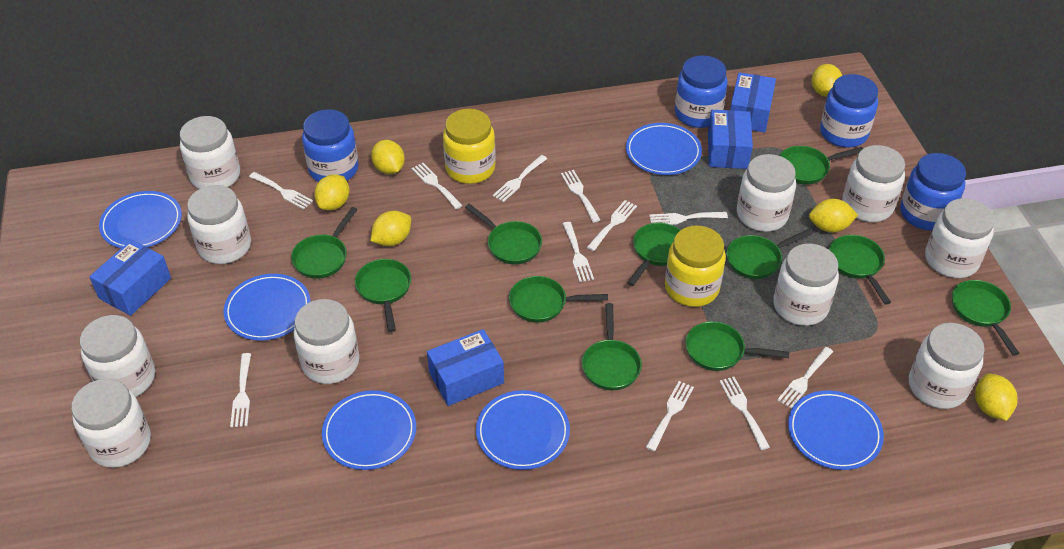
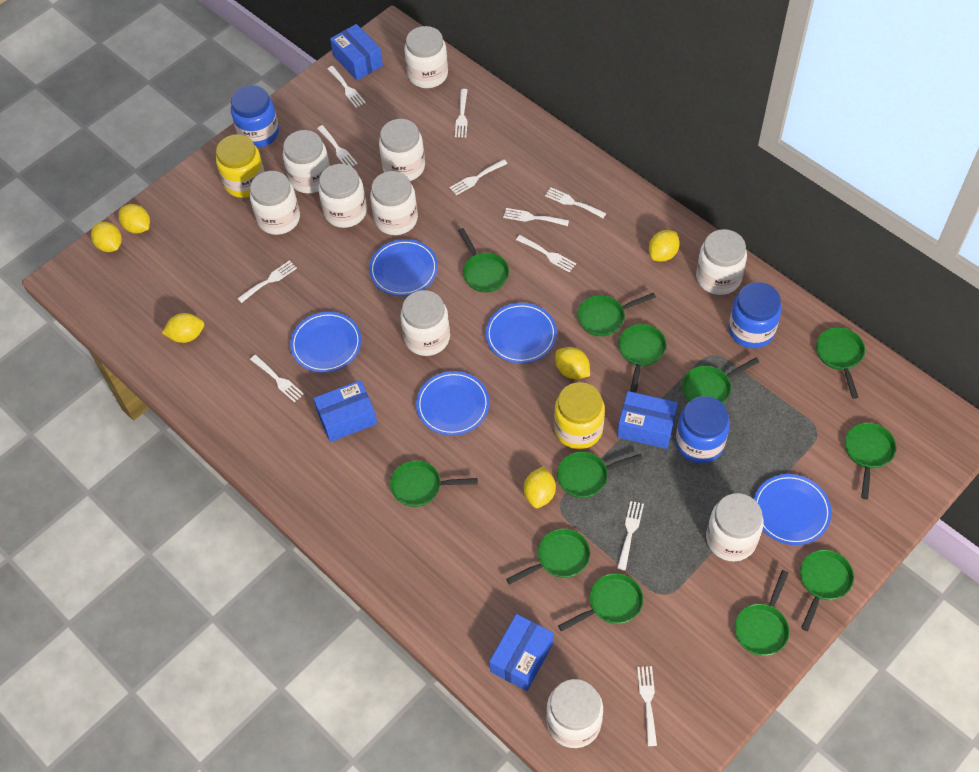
blue jar: 4 -> 3
blue plate: 6 -> 5
green pan: 11 -> 12

